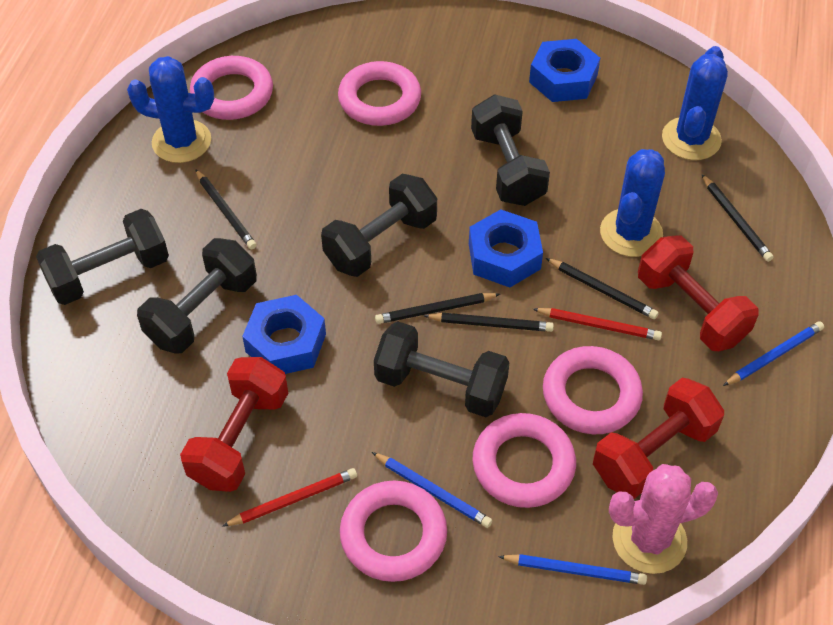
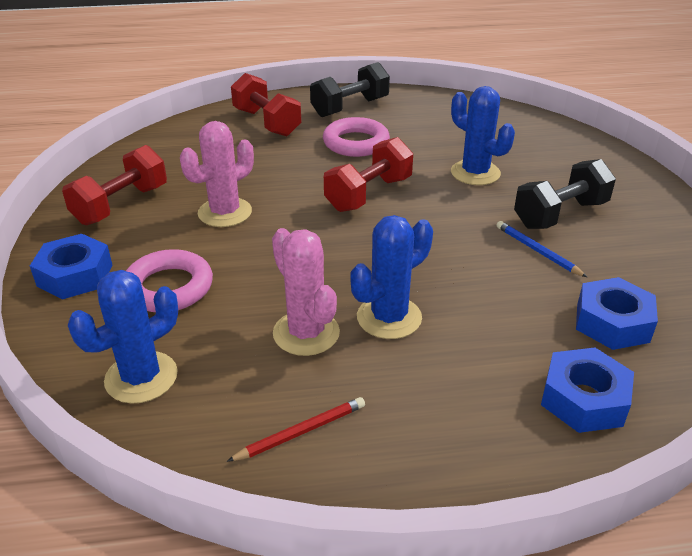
black dumbbell: 5 -> 2
black pencil: 5 -> 0
blue pencil: 3 -> 1
pink cactus: 1 -> 2
pink ring: 5 -> 2
red pencil: 2 -> 1

